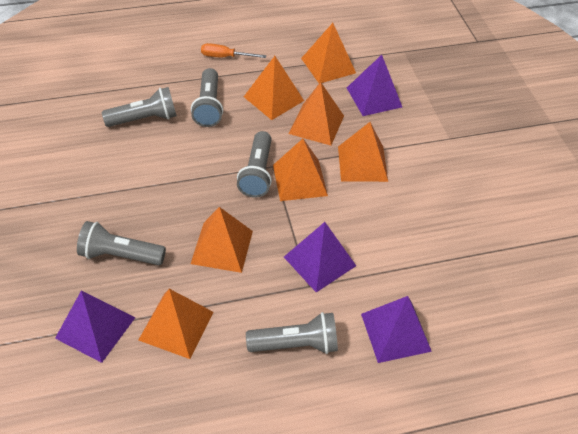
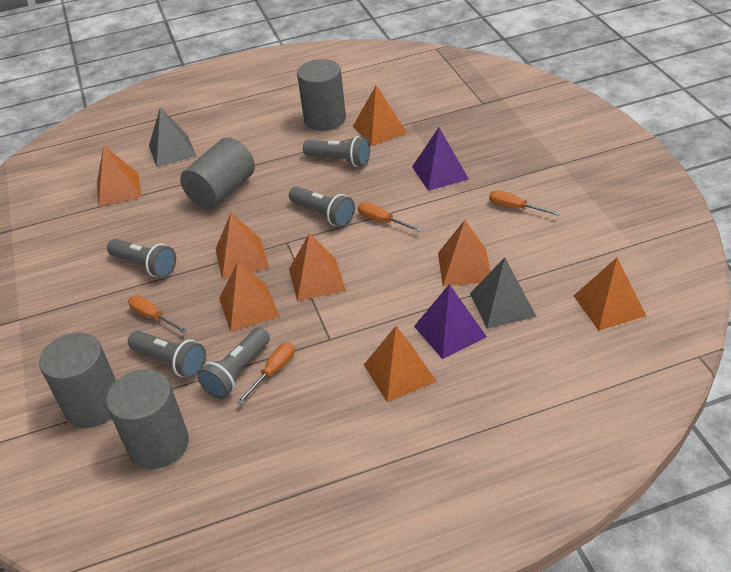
grey cylinder: 0 -> 4
grey pyramid: 0 -> 2
orange pyramid: 7 -> 8
orange screwdriver: 1 -> 4
purple pyramid: 4 -> 2

